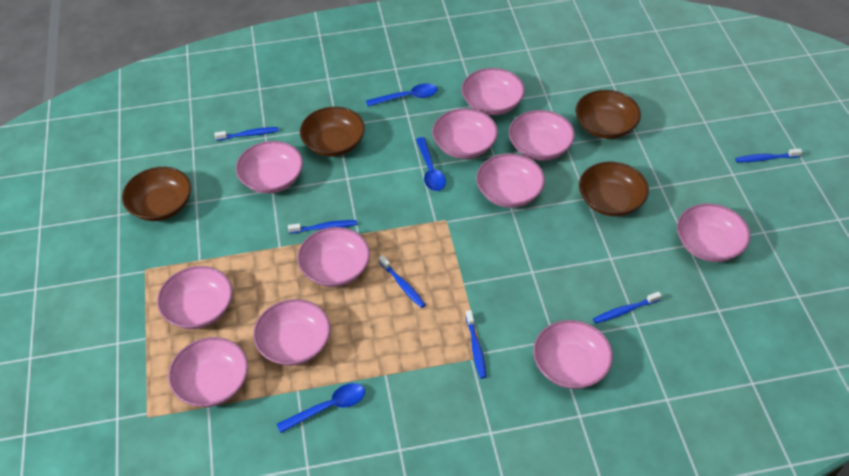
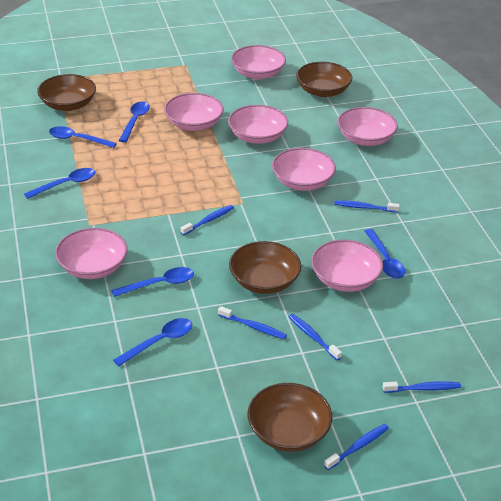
blue spoon: 3 -> 6
pink bowl: 11 -> 7

